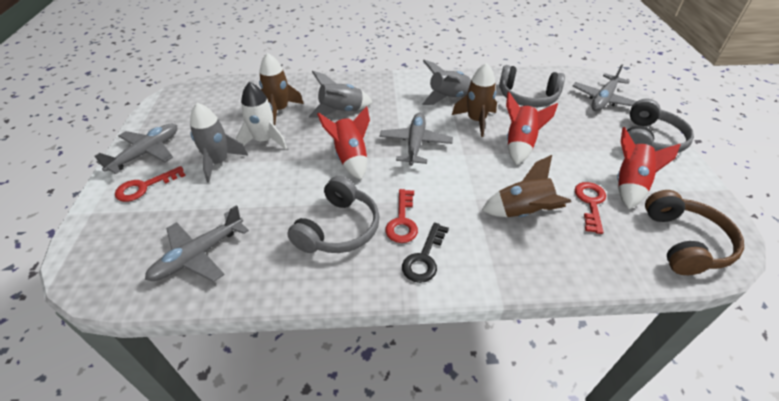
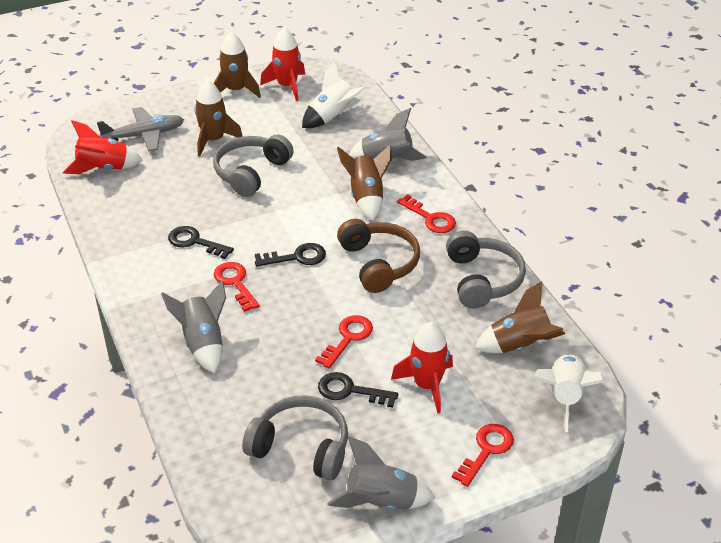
black key: 1 -> 3
brown rocket: 3 -> 4
grey plane: 4 -> 1
red key: 3 -> 4
white rocket: 1 -> 2

